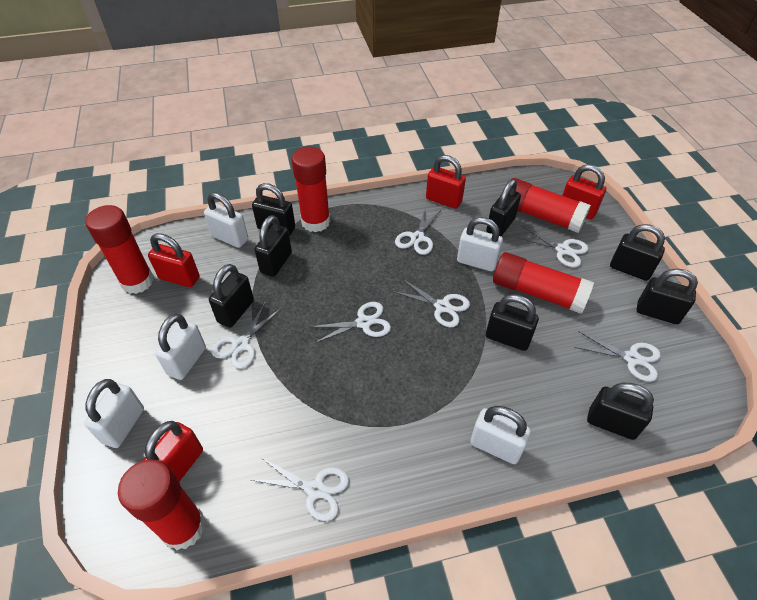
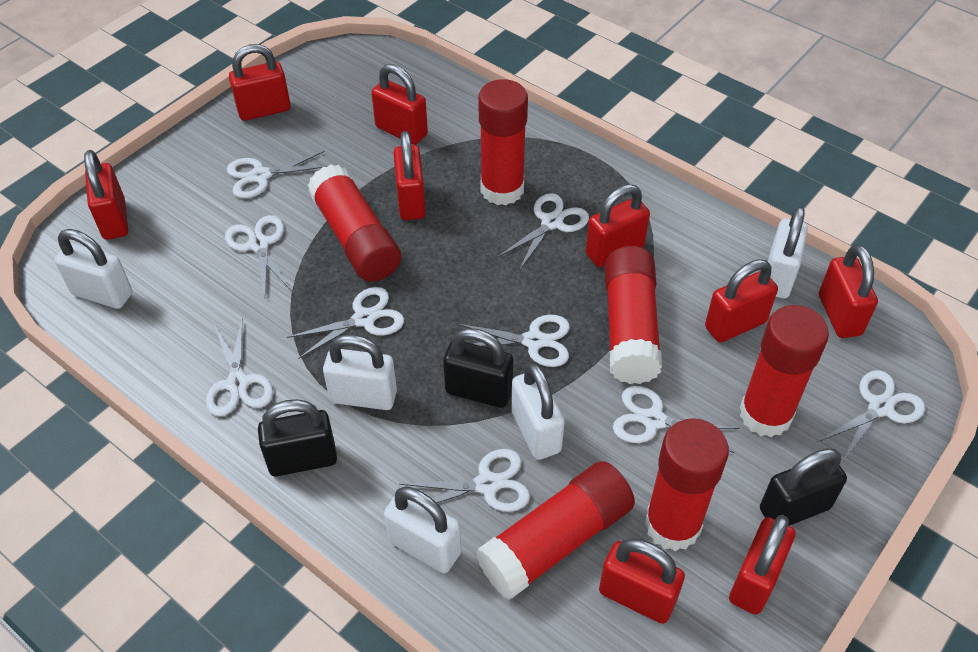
black padlock: 8 -> 3
red glue stick: 5 -> 6
red padlock: 4 -> 9
white scissors: 7 -> 9

